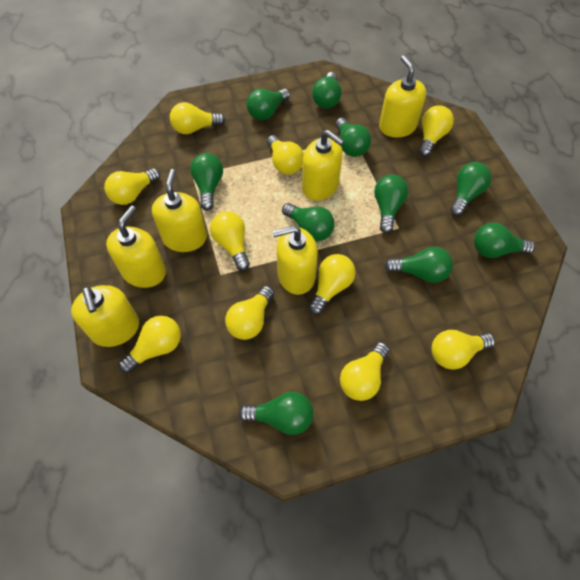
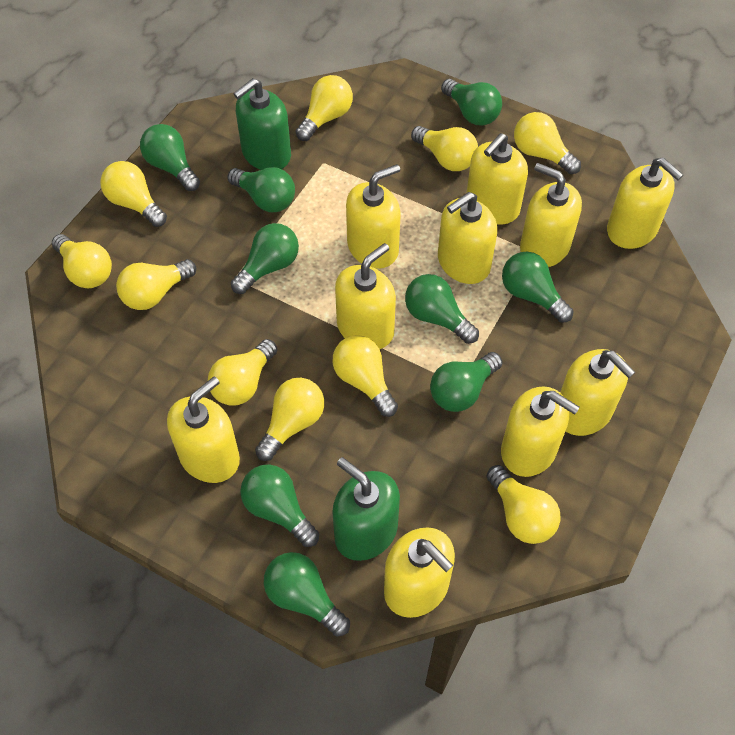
green light bulb: 10 -> 9
green soap dispenser: 0 -> 2
yellow soap dispenser: 6 -> 10

